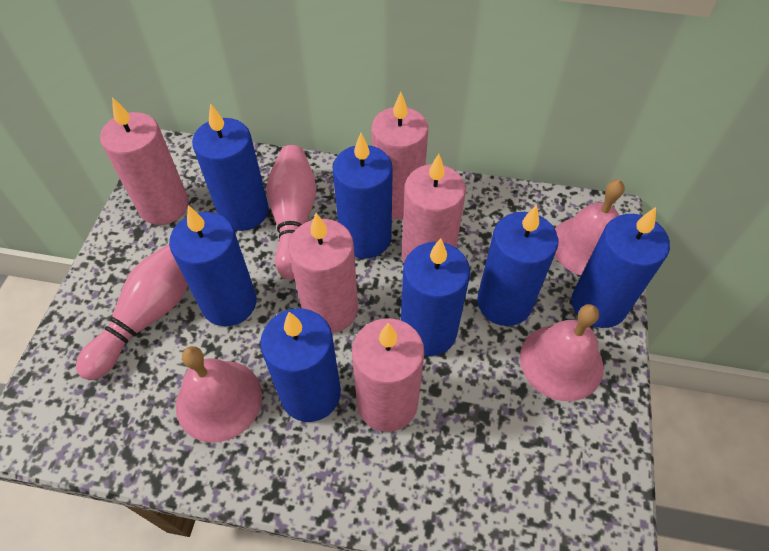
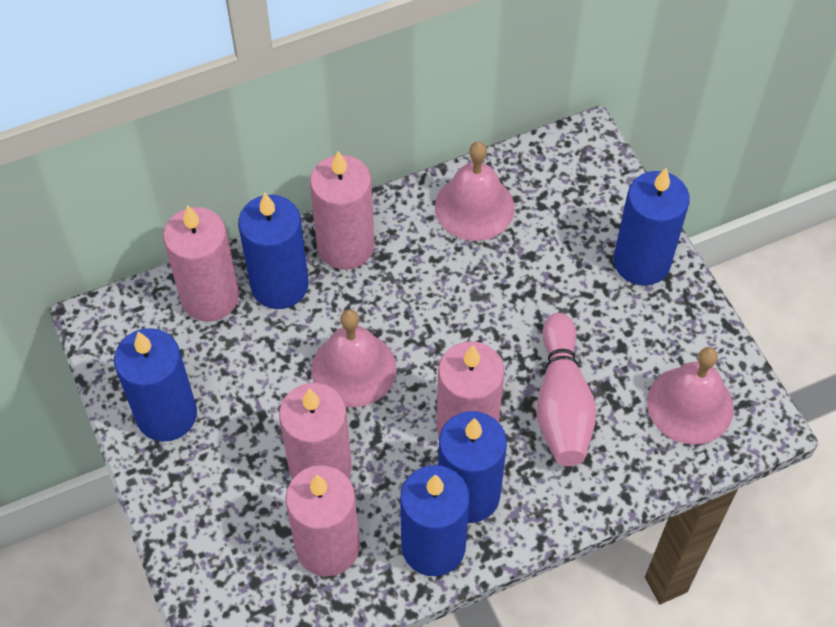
blue candle: 7 -> 5
pink bowling pin: 2 -> 1

